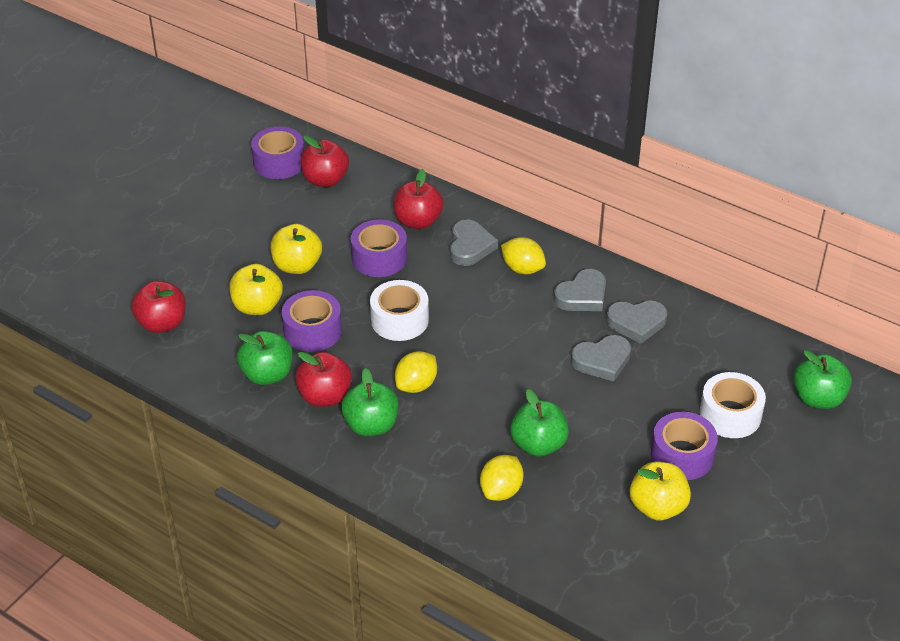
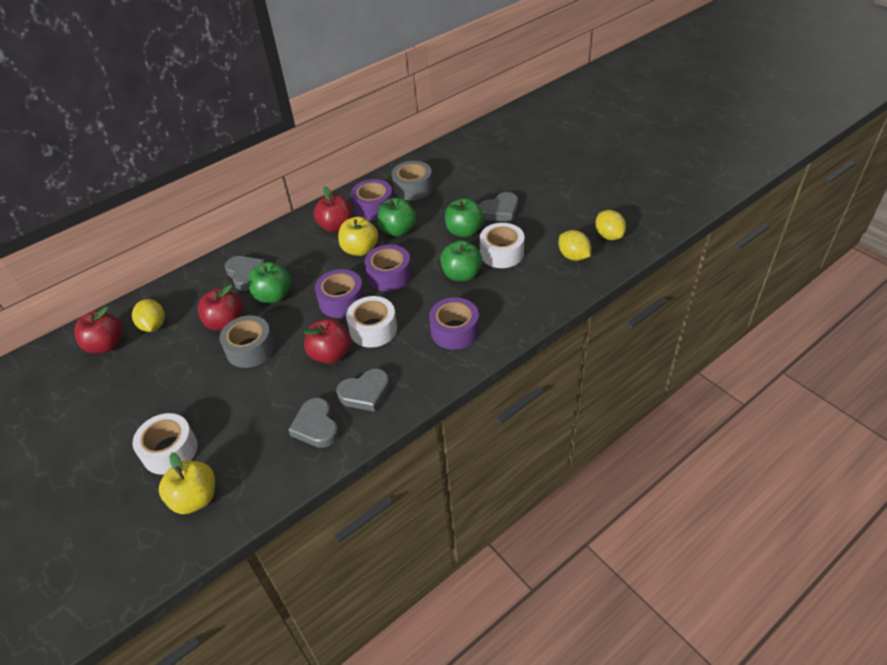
grey tape: 0 -> 2
white tape: 2 -> 3
yellow apple: 3 -> 2

